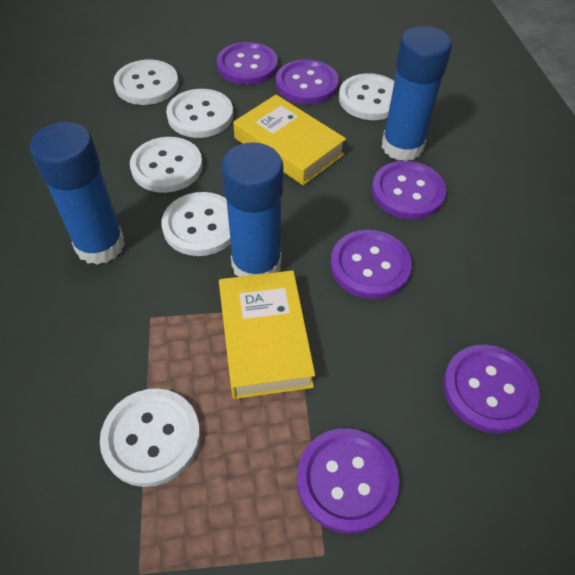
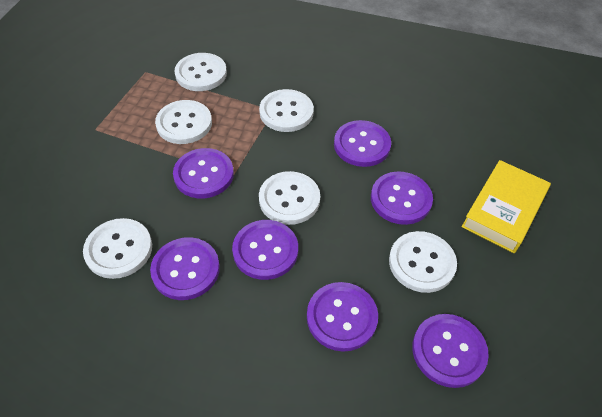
blue glue stick: 3 -> 0
purple button: 6 -> 7
yellow book: 2 -> 1

